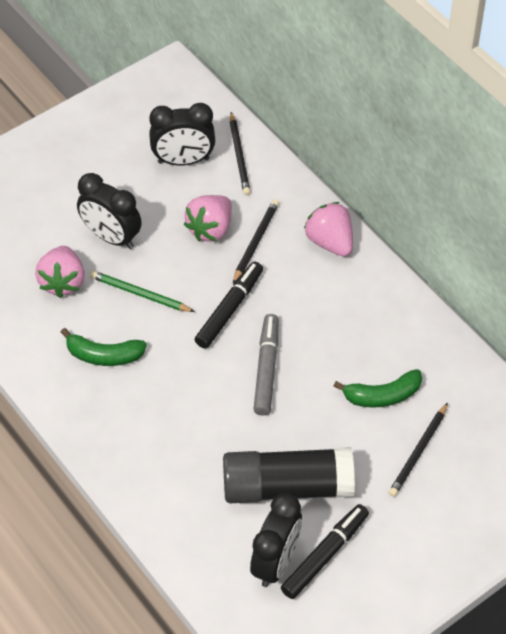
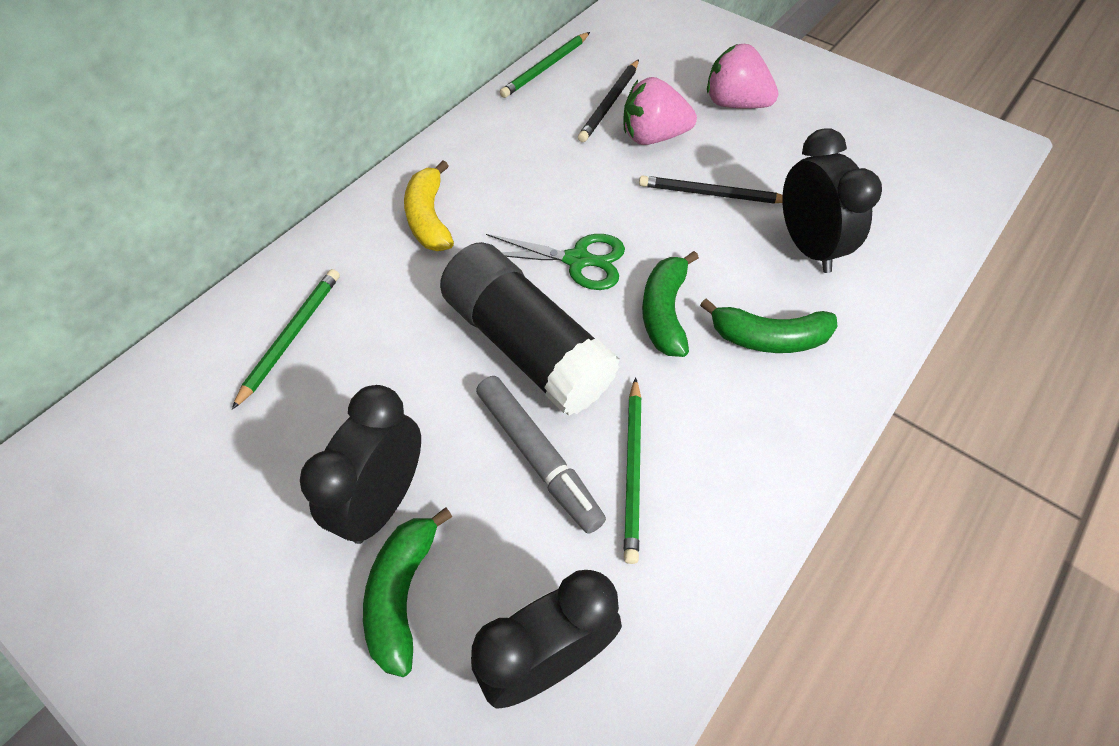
black marker: 2 -> 0
black pencil: 3 -> 2
green banana: 2 -> 3
green pencil: 1 -> 3
green scissors: 0 -> 1
pink strawberry: 3 -> 2
yellow banana: 0 -> 1

